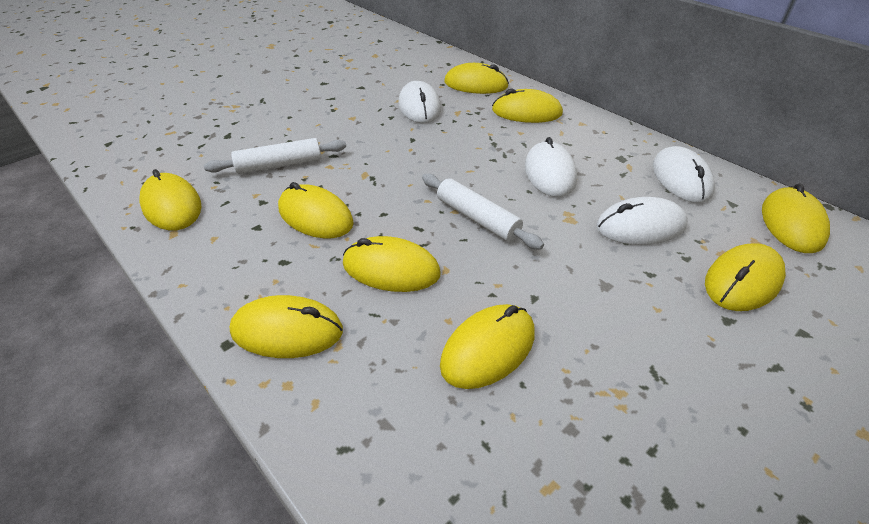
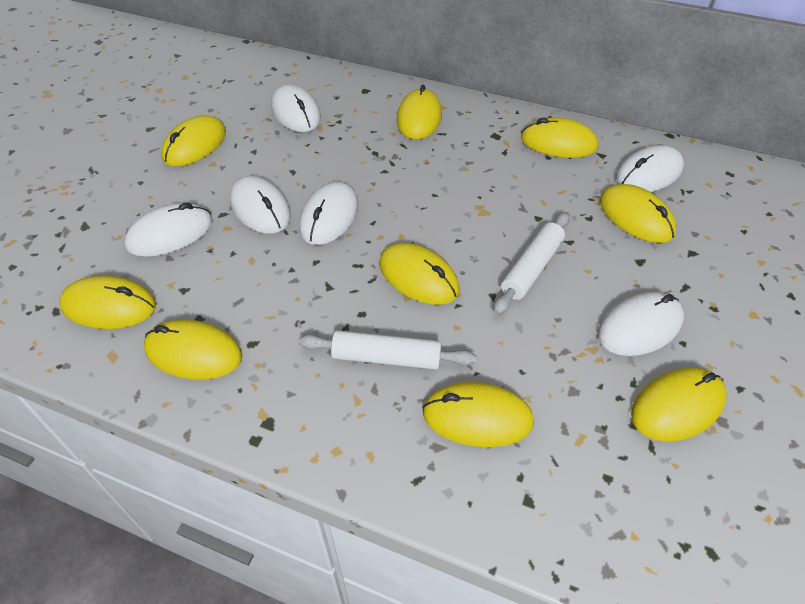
white mouse: 4 -> 6

